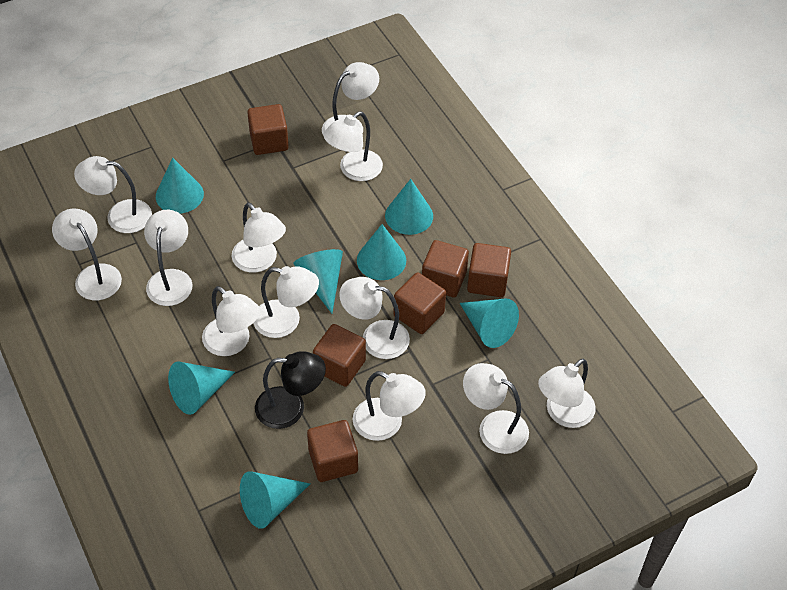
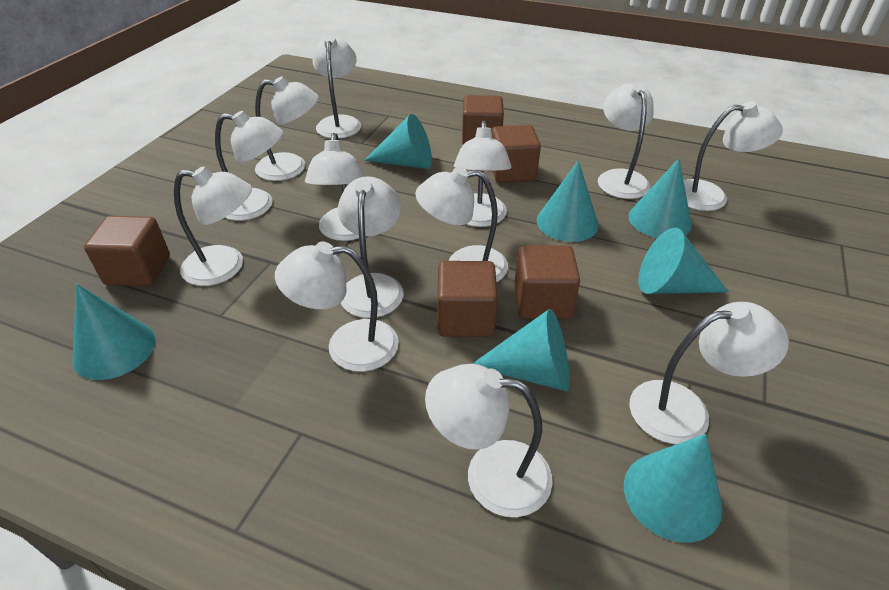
black lamp: 1 -> 0
brown cube: 6 -> 5
white lamp: 12 -> 13

